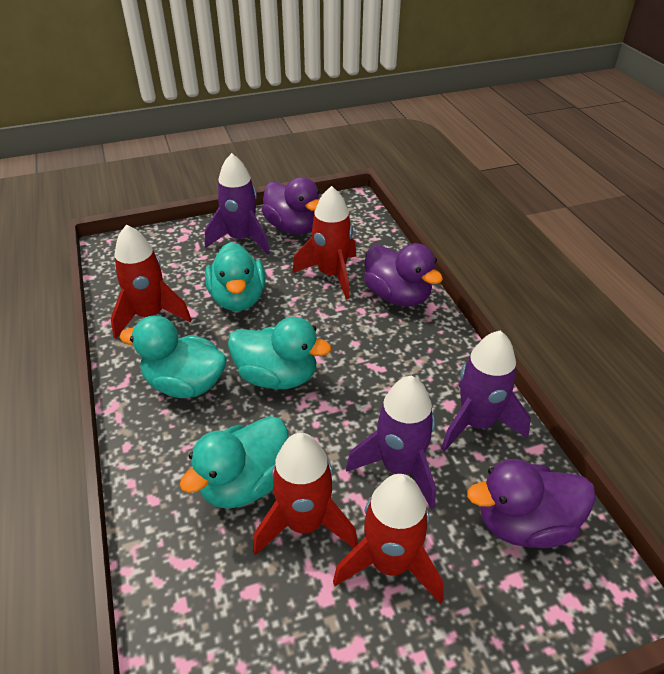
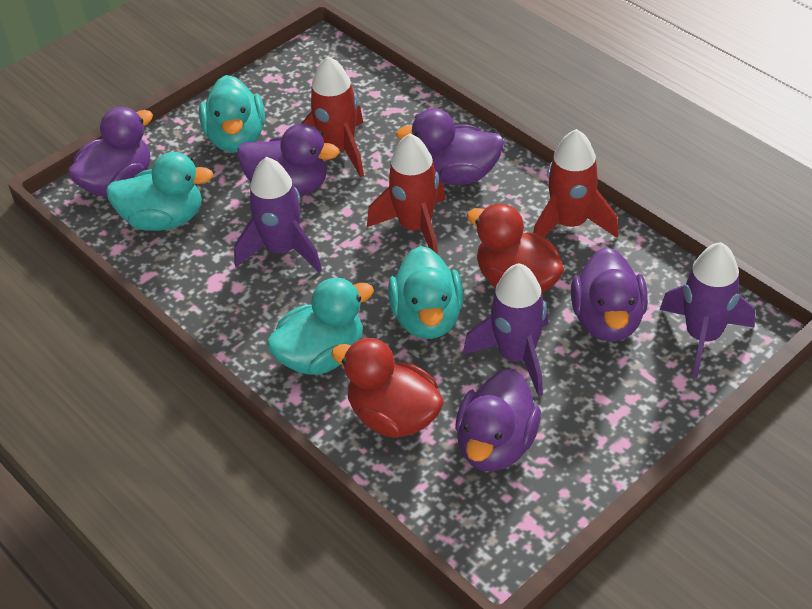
purple duck: 3 -> 5
red duck: 0 -> 2
red rocket: 4 -> 3

